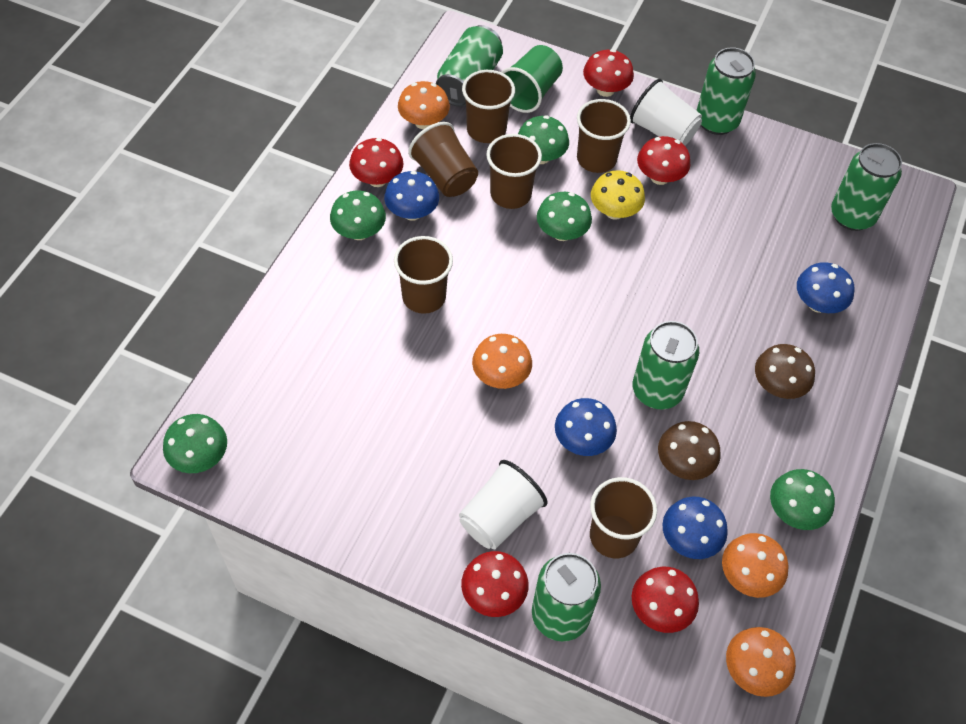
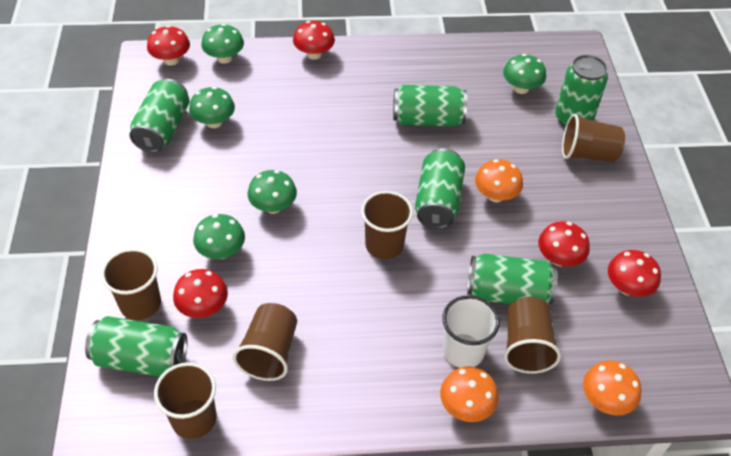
blue mushroom: 4 -> 0
brown mushroom: 2 -> 0
green can: 5 -> 6
green cup: 1 -> 0
orange mushroom: 4 -> 3
white cup: 2 -> 1
yellow mushroom: 1 -> 0

